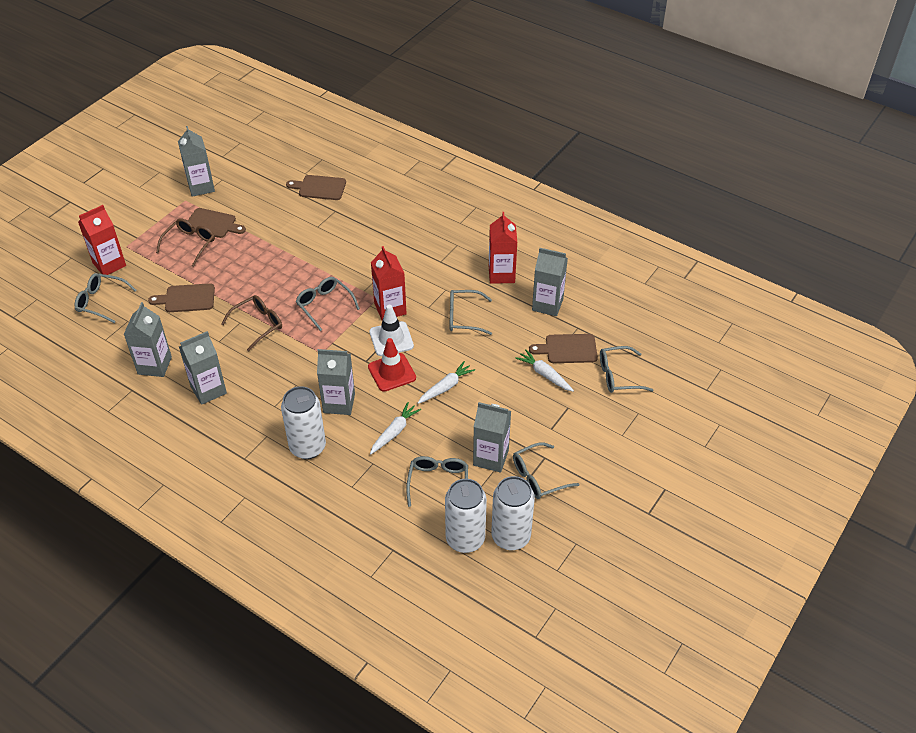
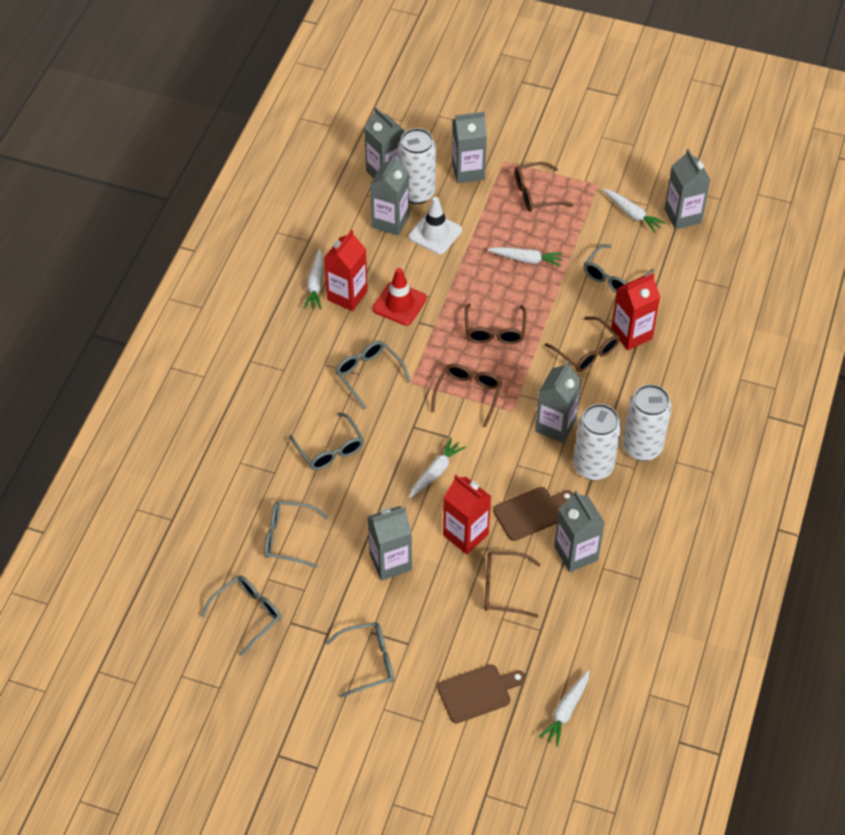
brown cutting board: 4 -> 2
brown glasses: 2 -> 5
grey carton: 6 -> 7
white carrot: 3 -> 5

